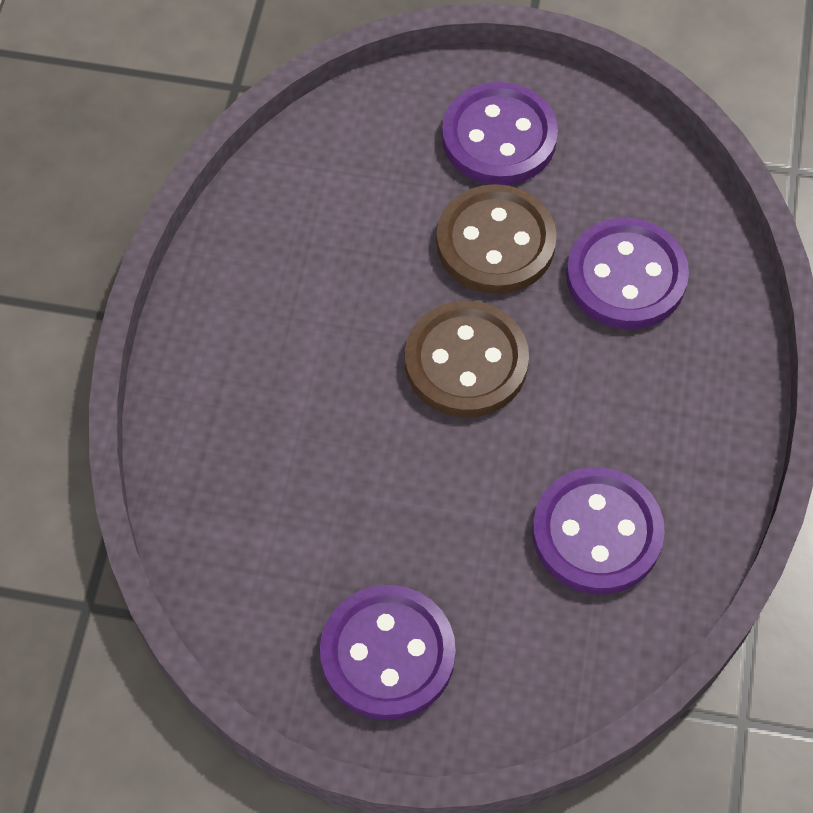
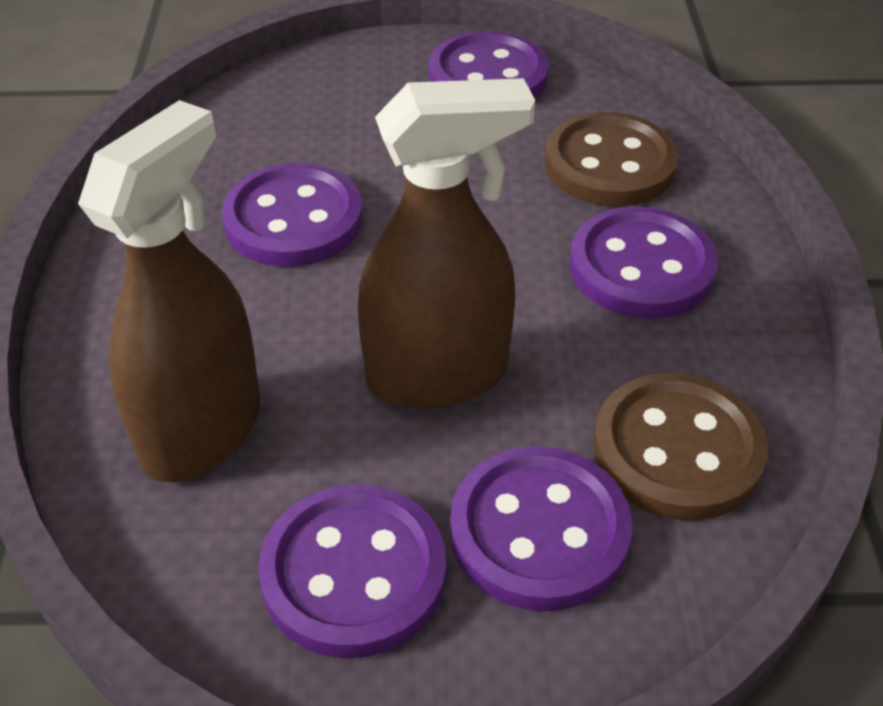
brown spray bottle: 0 -> 2
purple button: 4 -> 5

